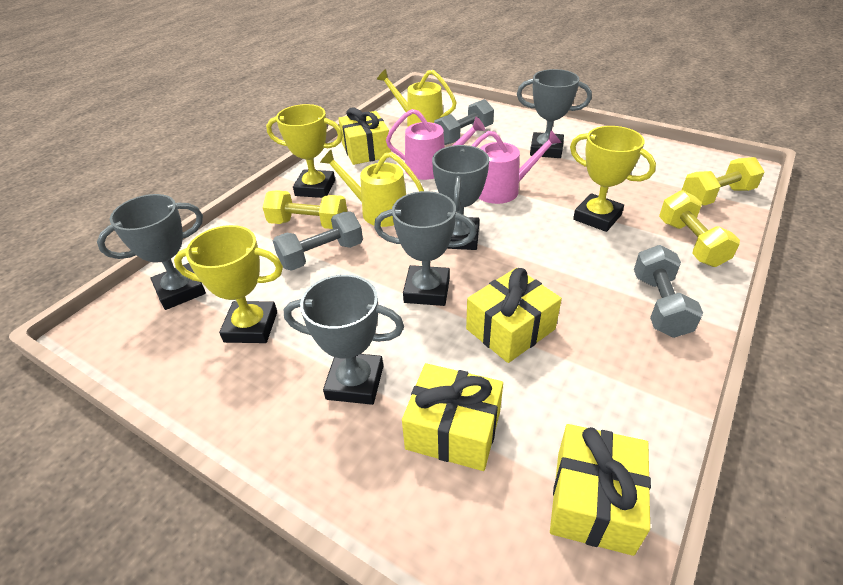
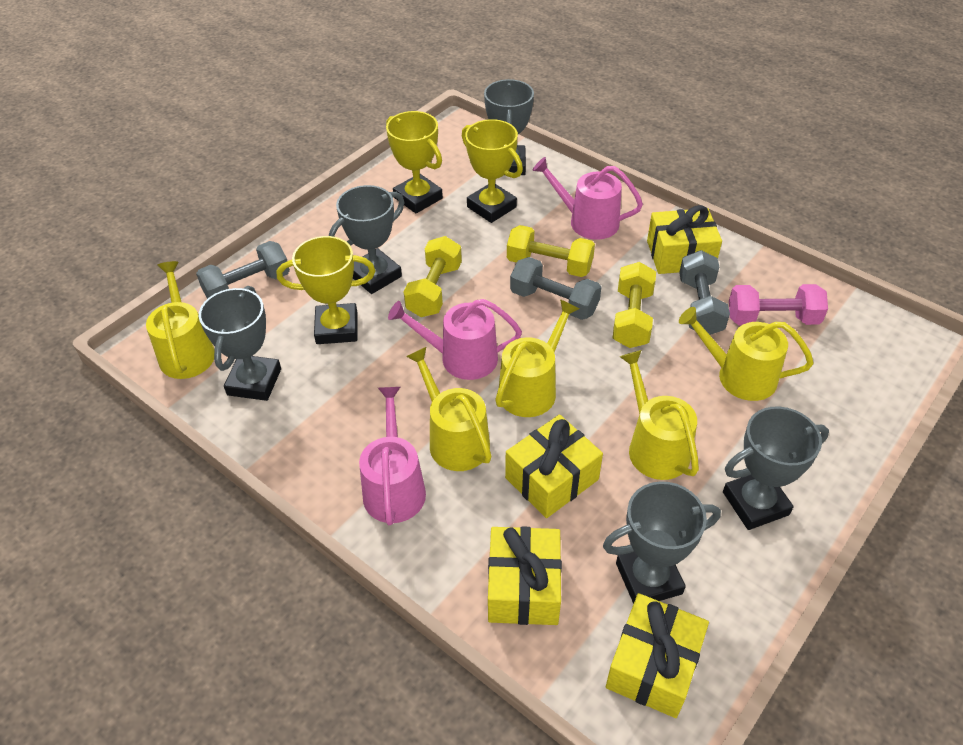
pink dumbbell: 0 -> 1
pink watering can: 2 -> 3
yellow watering can: 2 -> 5

